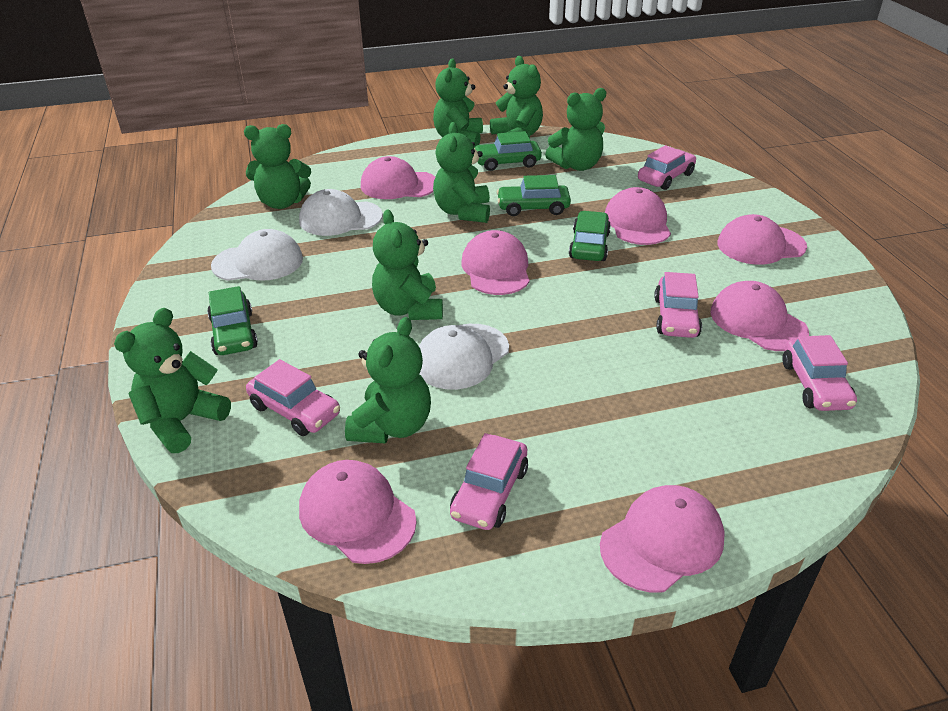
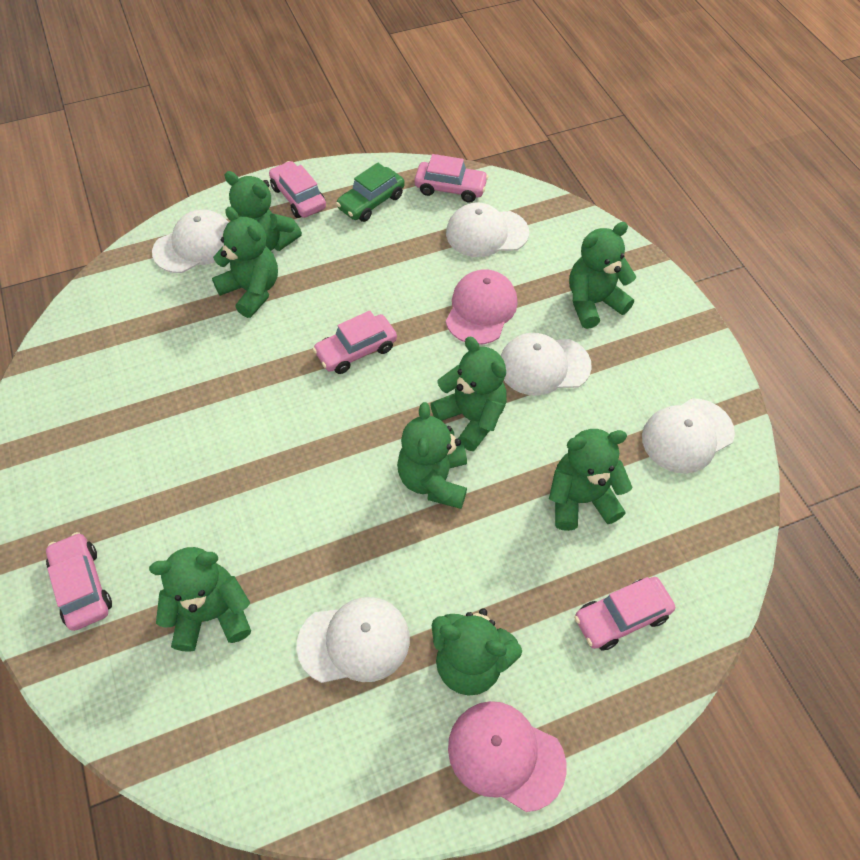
green car: 4 -> 1
pink cap: 7 -> 2
white cap: 3 -> 5

